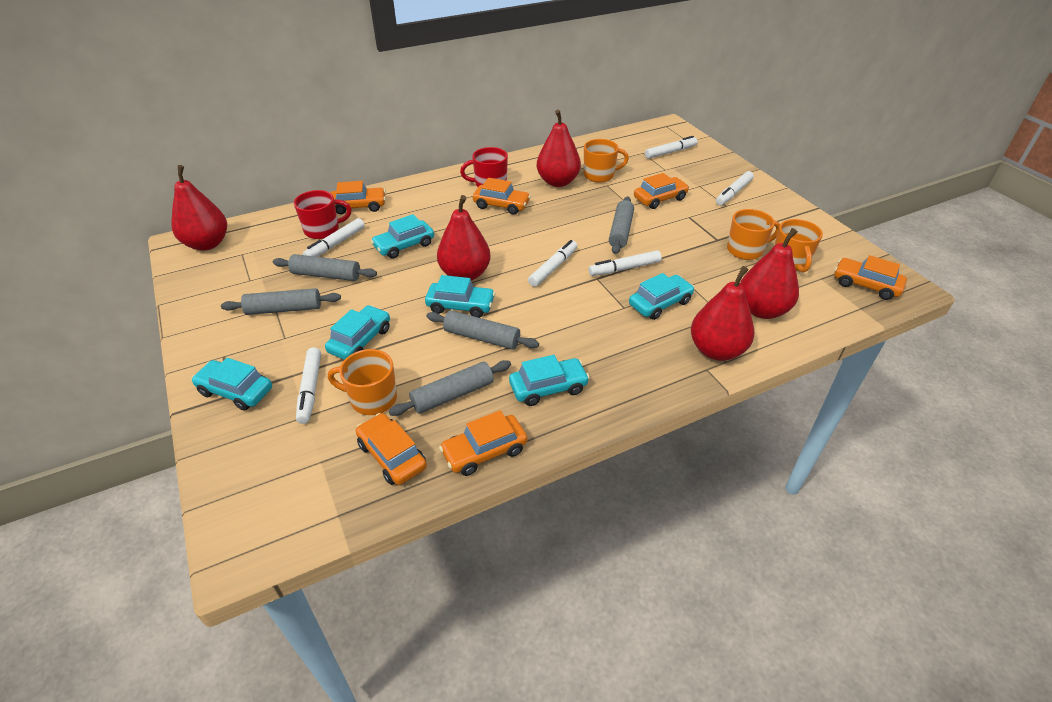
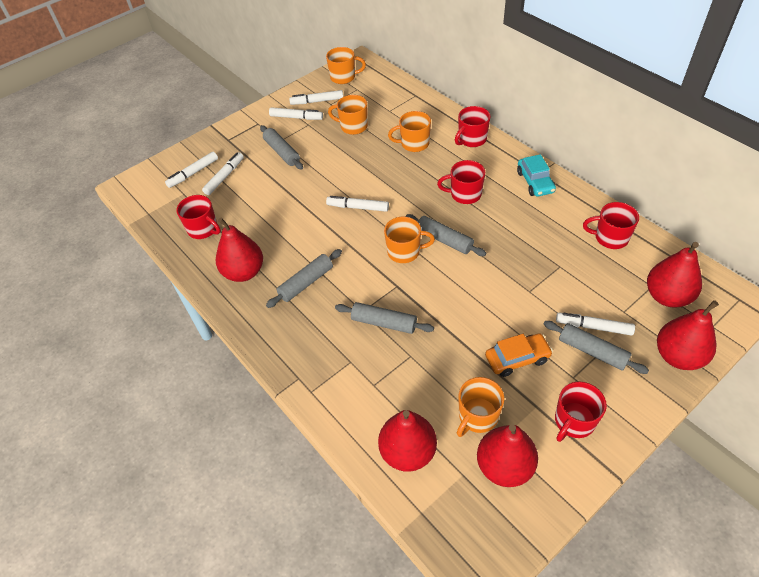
orange car: 6 -> 1
orange mug: 4 -> 5
red mug: 2 -> 5
turquoise car: 6 -> 1

